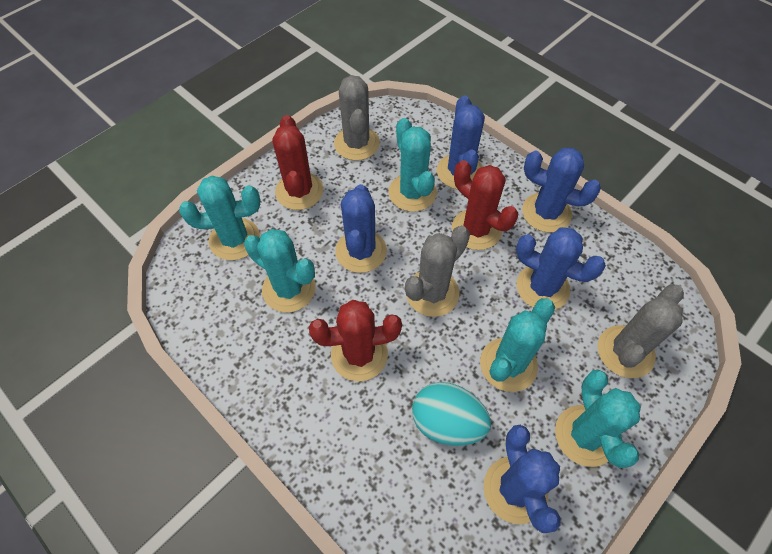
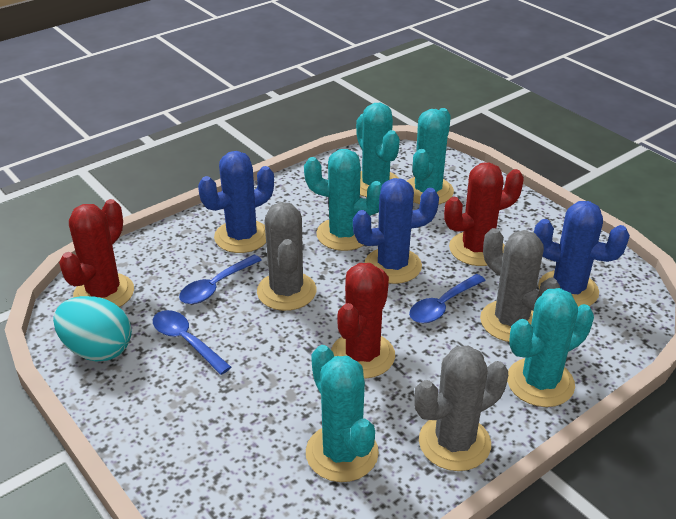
blue cactus: 5 -> 3
blue spoon: 0 -> 3

